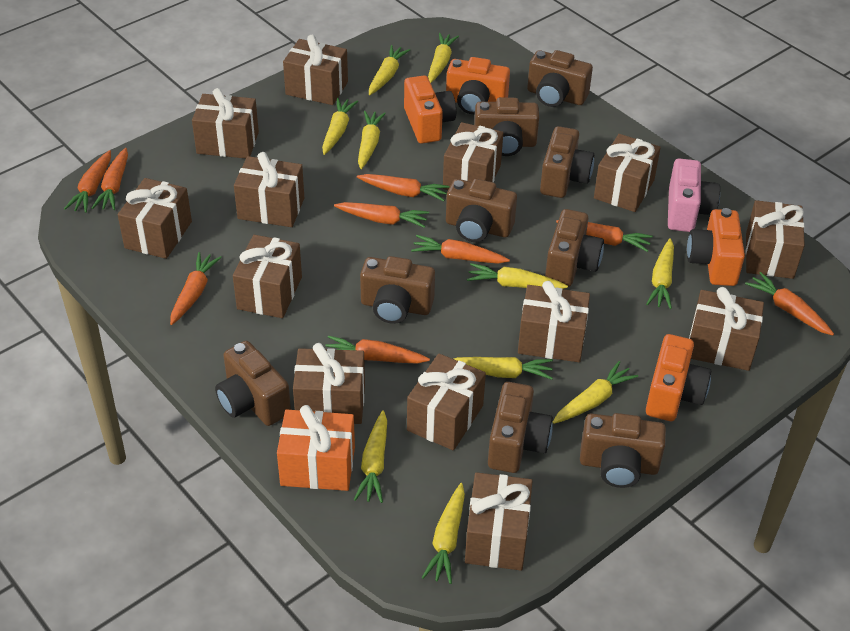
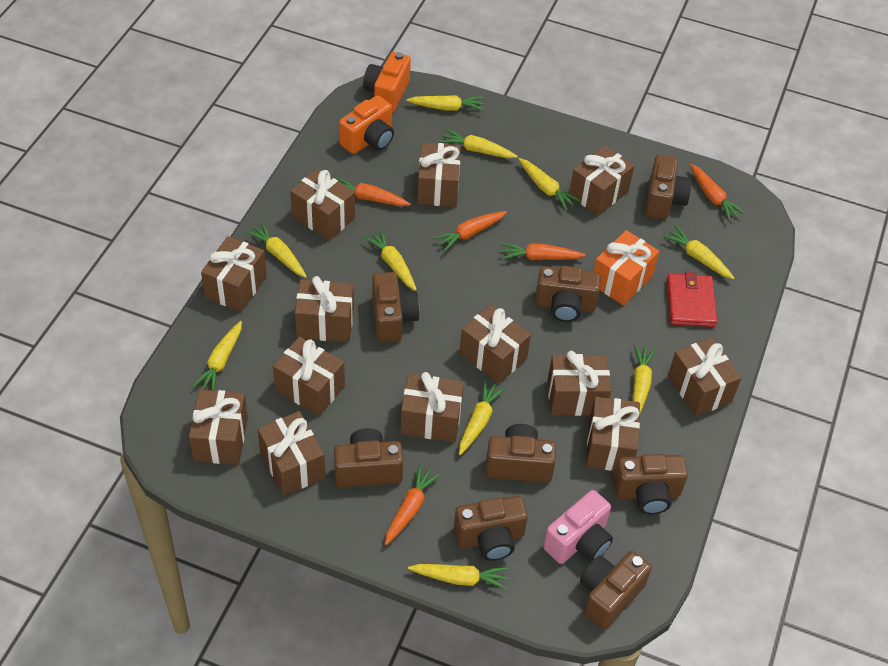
brown camera: 9 -> 8
orange camera: 4 -> 2
orange carrot: 9 -> 5
red wallet: 0 -> 1

